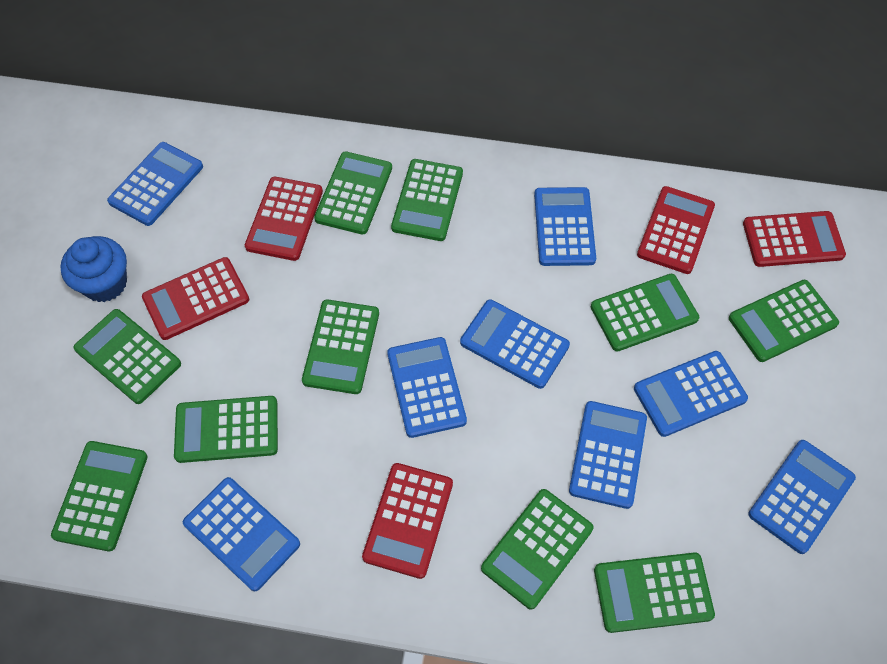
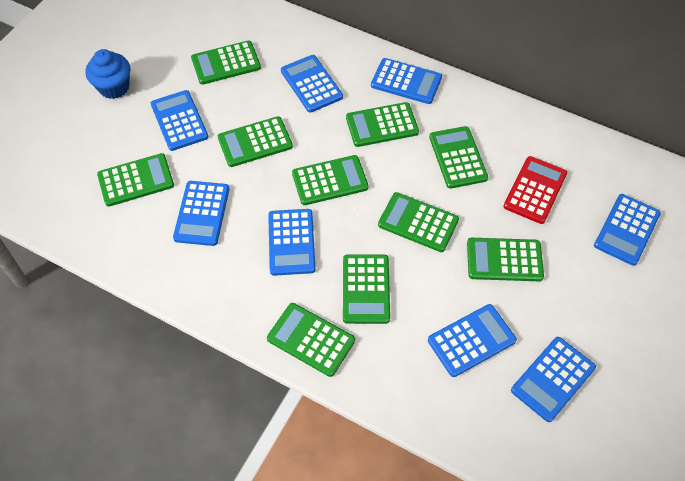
red calculator: 5 -> 1

